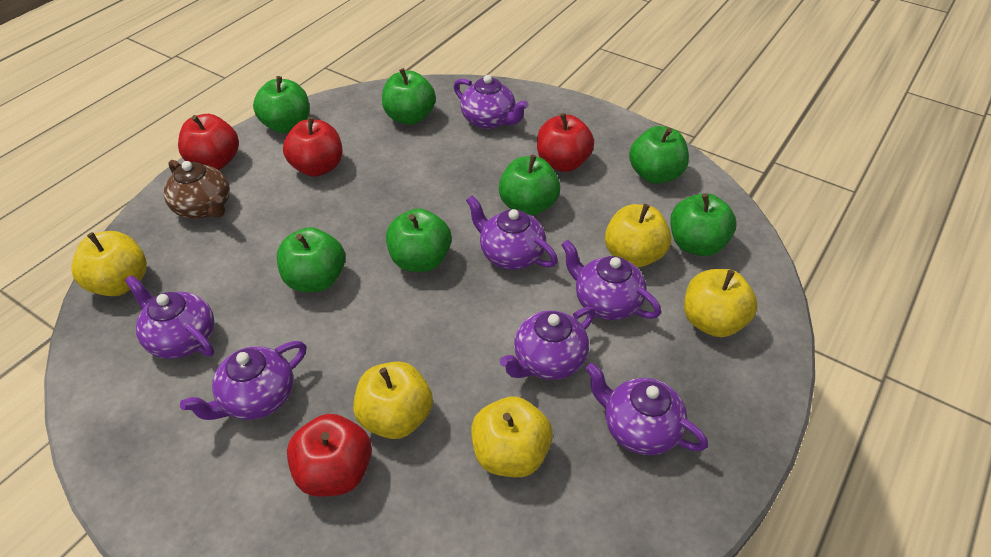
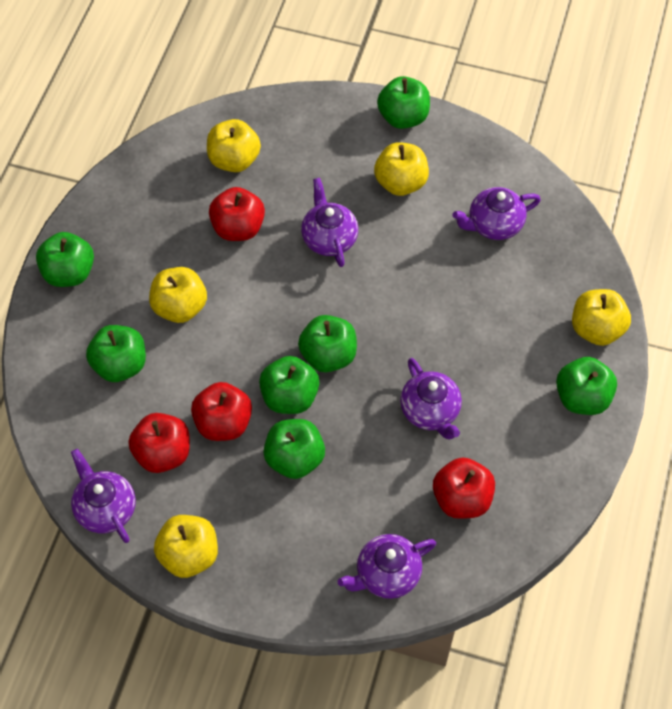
brown teapot: 1 -> 0
purple teapot: 7 -> 5

